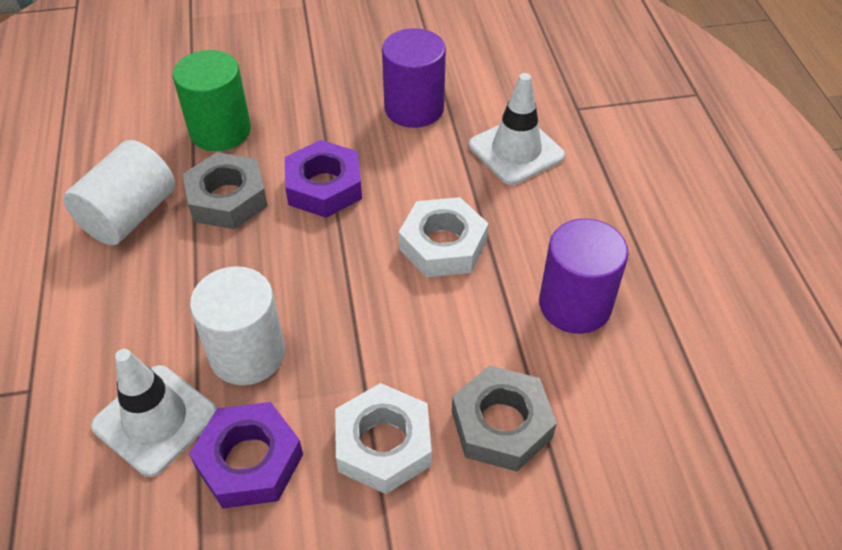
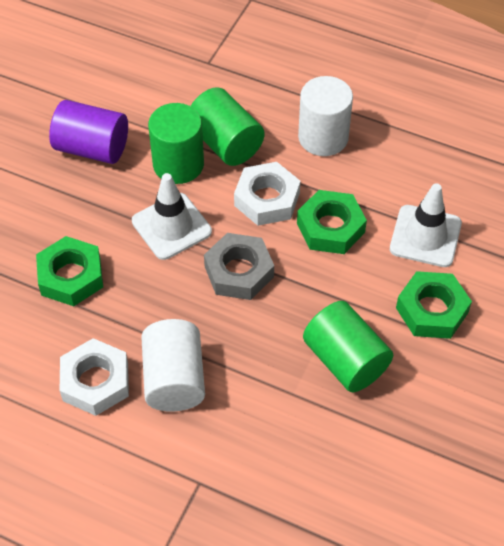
green cylinder: 1 -> 3
green nut: 0 -> 3
grey nut: 2 -> 1
purple cylinder: 2 -> 1
purple nut: 2 -> 0

